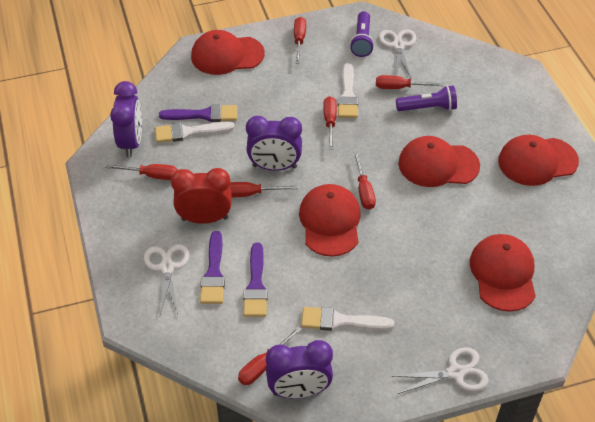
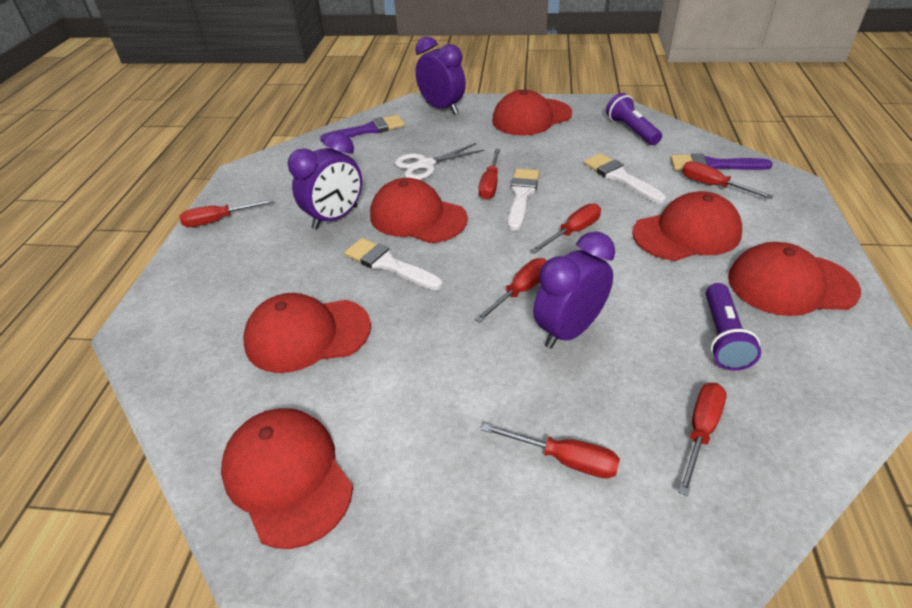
purple brush: 3 -> 2
red cap: 5 -> 6
red clock: 1 -> 0
white scissors: 3 -> 1

